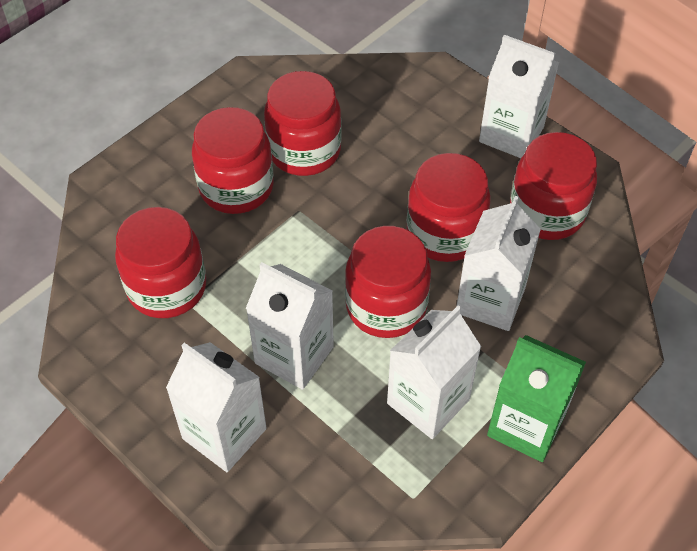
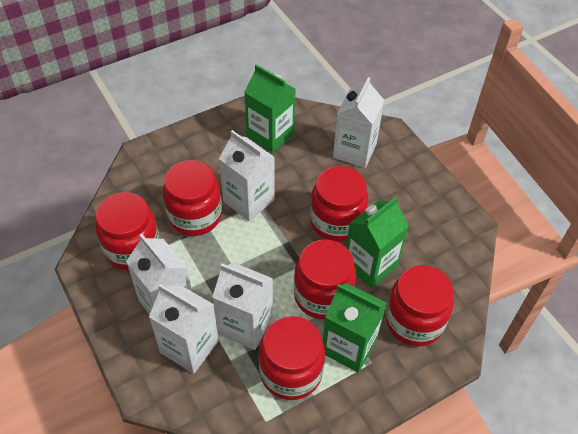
green carton: 1 -> 3

